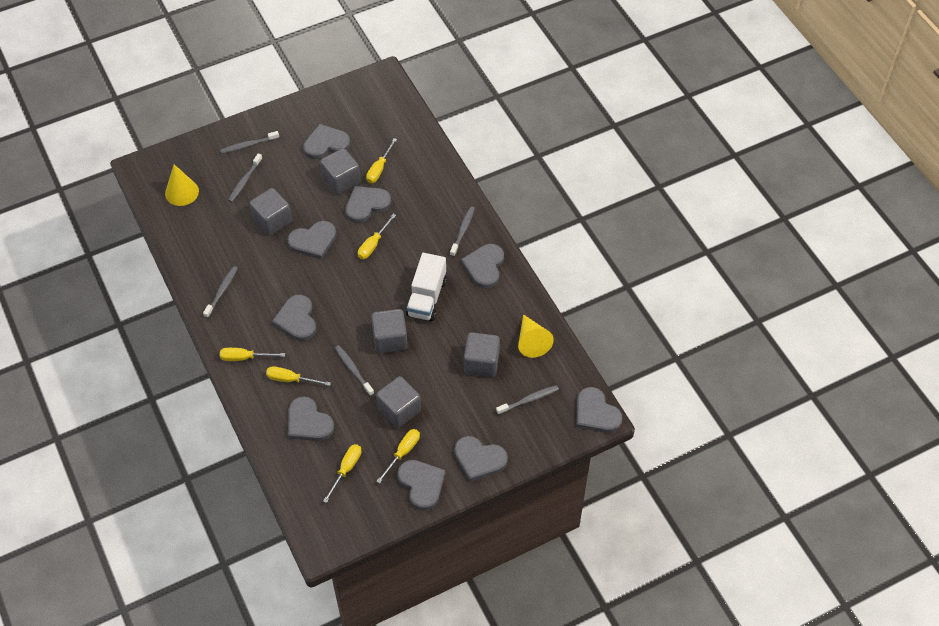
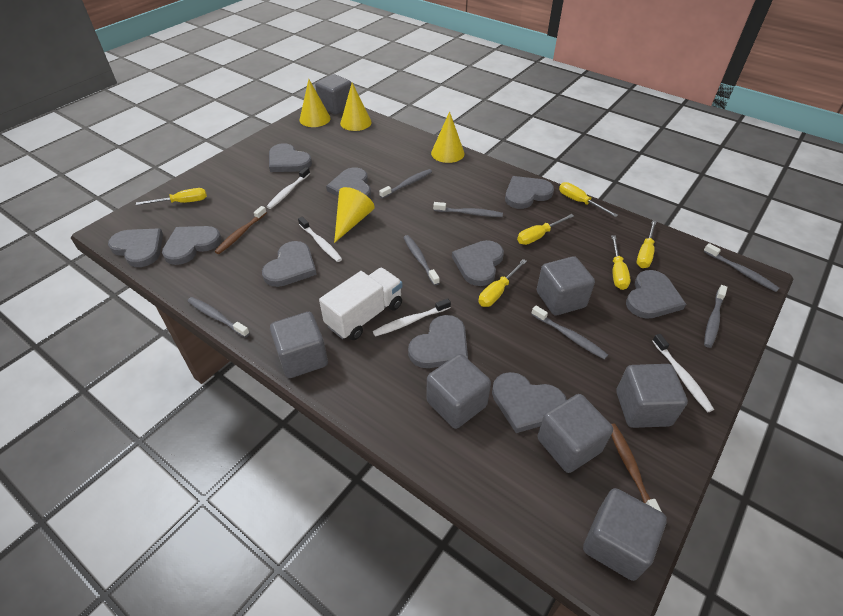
brown toothbrush: 0 -> 2
grey cube: 5 -> 7
grey heart: 9 -> 10
grey toothbrush: 6 -> 7
white toothbrush: 0 -> 4
yellow cone: 2 -> 4

